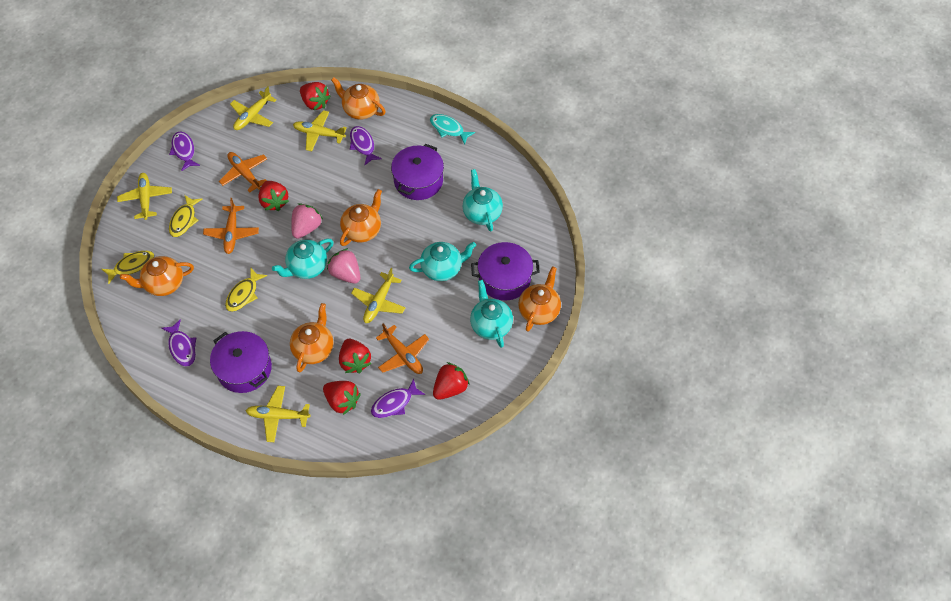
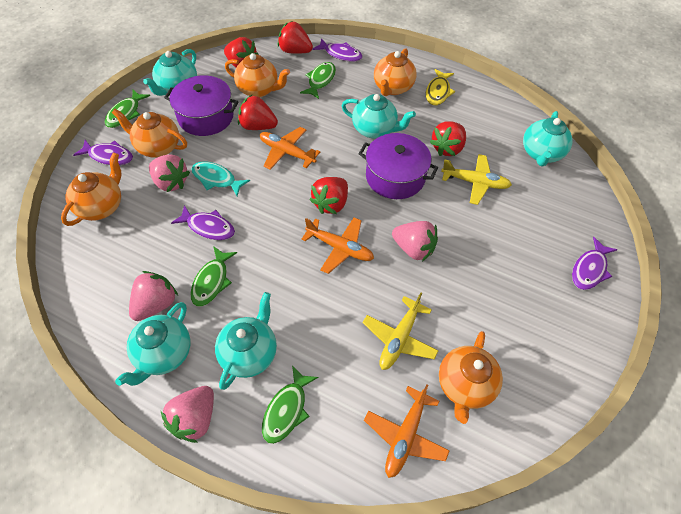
green fish: 0 -> 4
pink strawberry: 2 -> 4
purple pot: 3 -> 2
turquoise teapot: 4 -> 5
yellow fish: 3 -> 1
yellow plane: 5 -> 2

